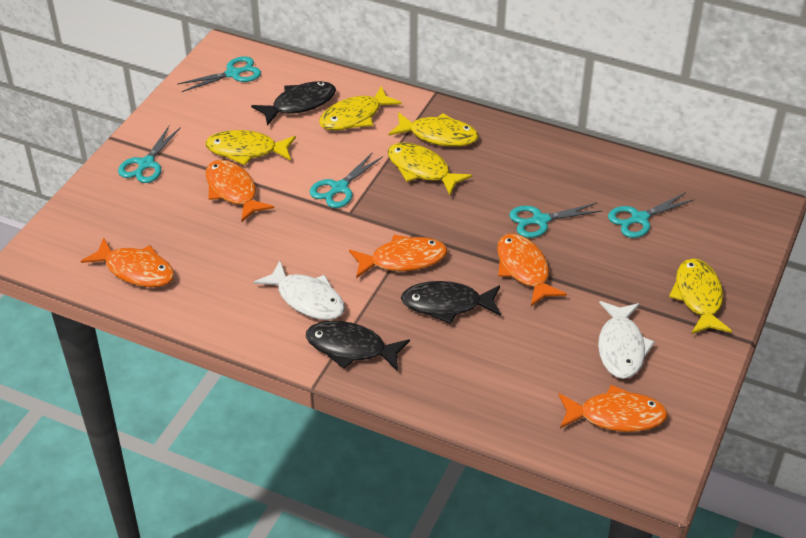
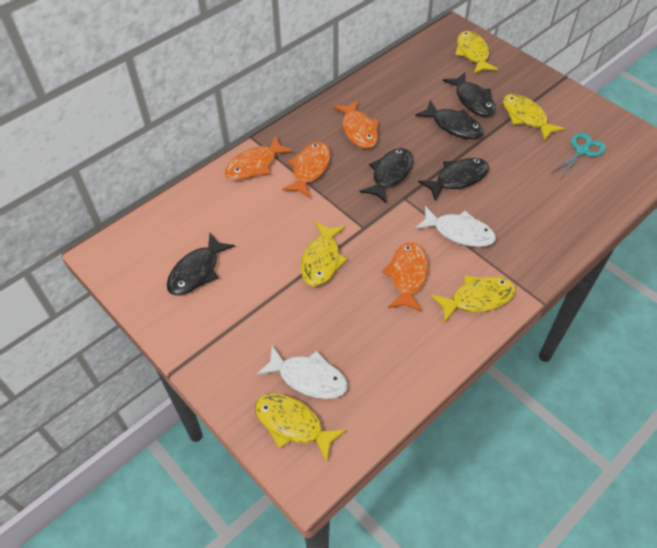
black fish: 3 -> 5
orange fish: 5 -> 4
turquoise scissors: 5 -> 1

